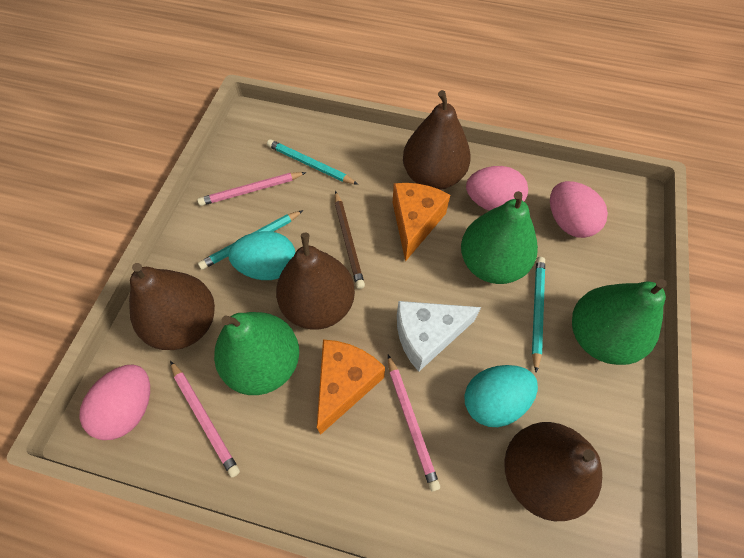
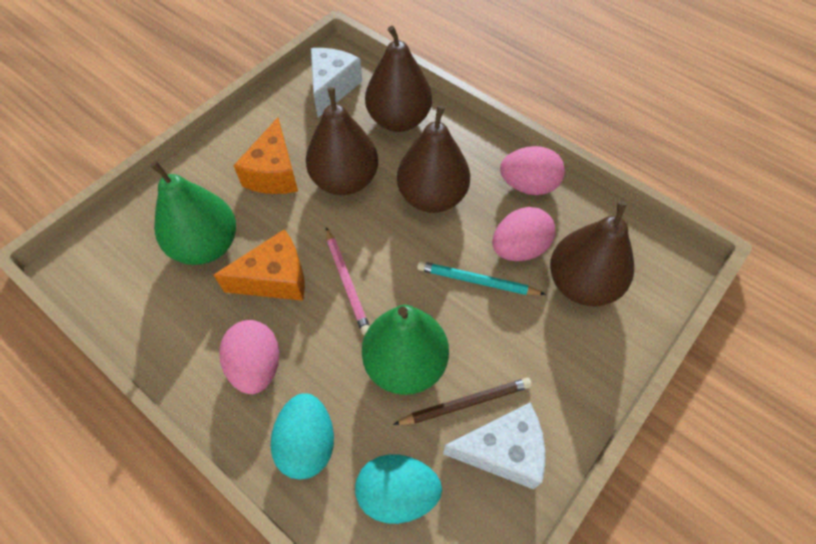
green pear: 3 -> 2
pink pencil: 3 -> 1
turquoise pencil: 3 -> 1
white cheese: 1 -> 2

